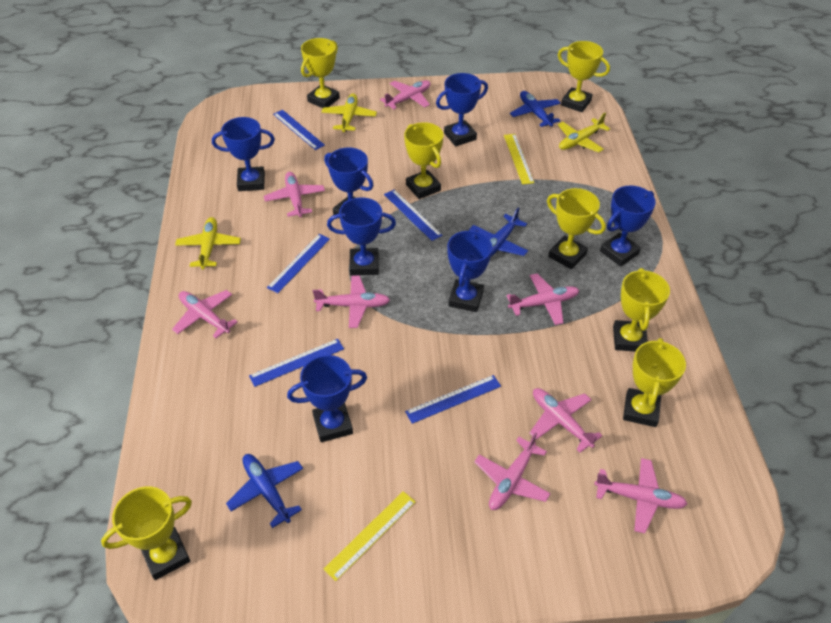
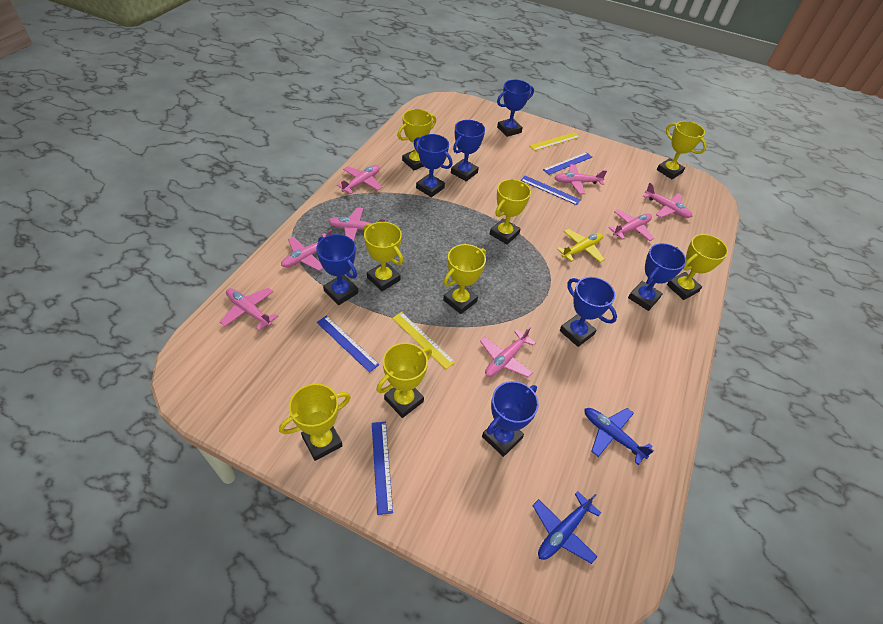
blue plane: 3 -> 2
blue ruler: 5 -> 4
yellow plane: 3 -> 1
yellow trophy: 7 -> 8

